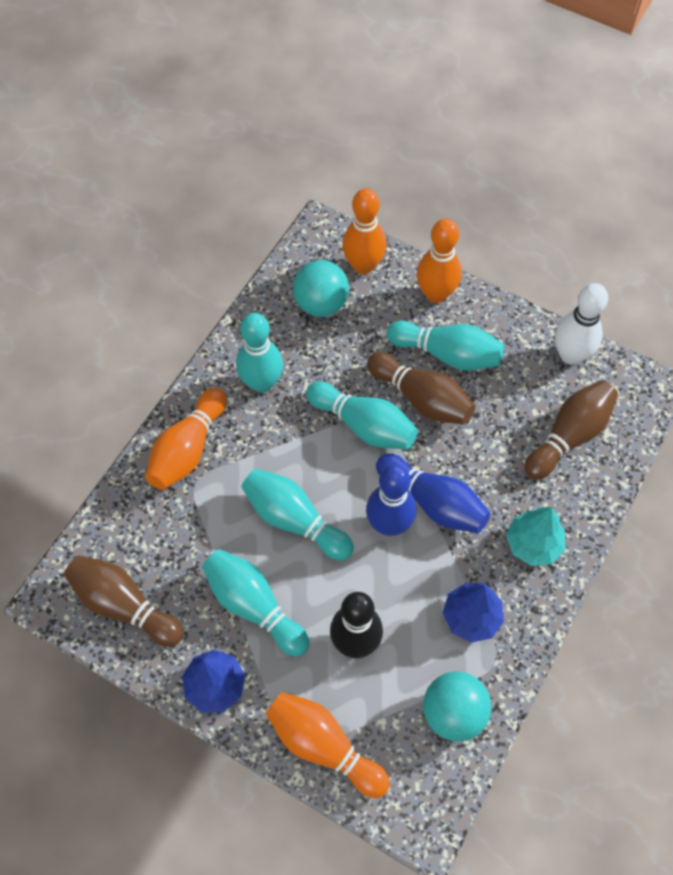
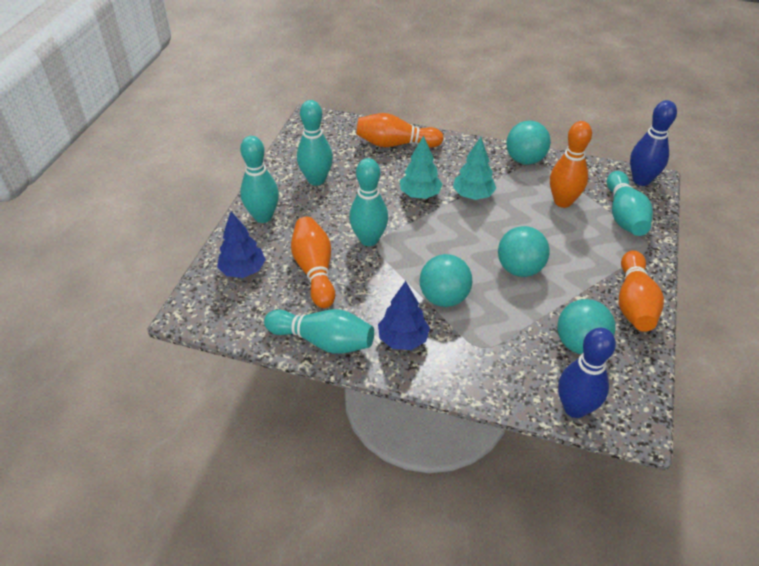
black bowling pin: 1 -> 0
brown bowling pin: 3 -> 0
turquoise ball: 2 -> 4
turquoise tree: 1 -> 2
white bowling pin: 1 -> 0

